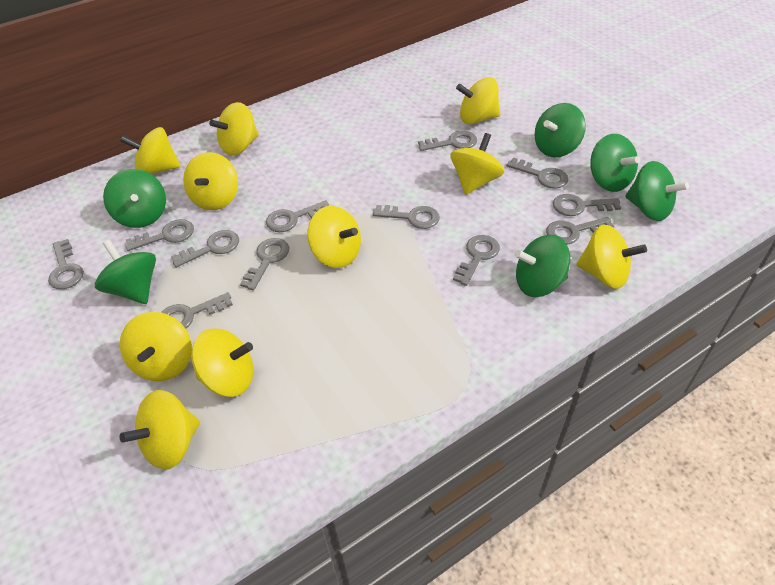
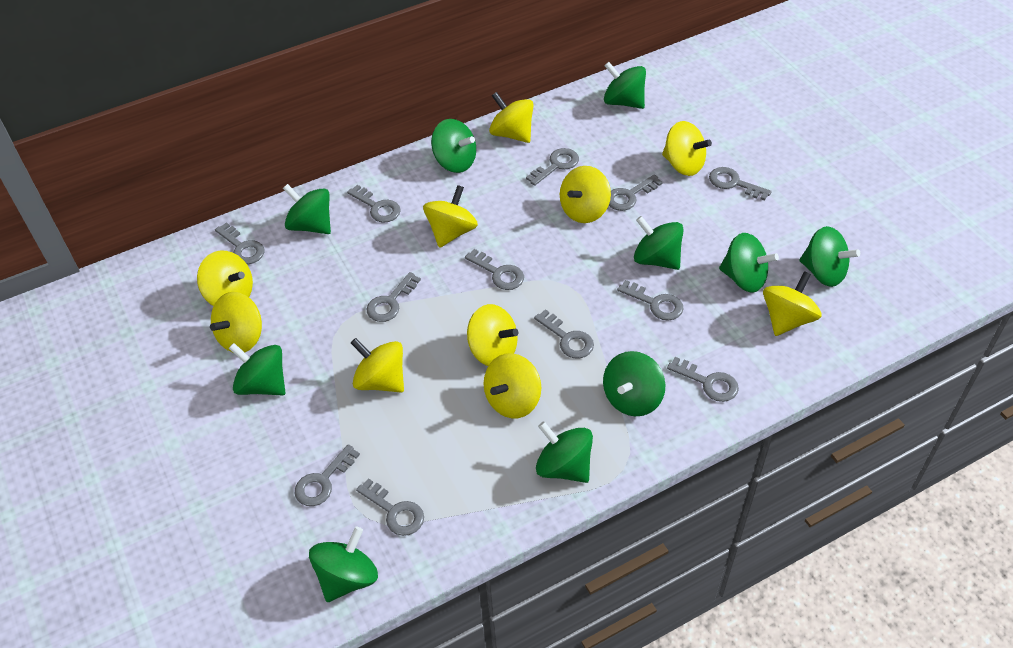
green spinning top: 6 -> 10

